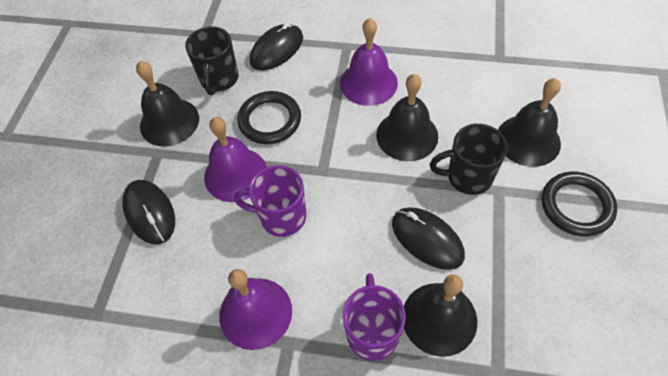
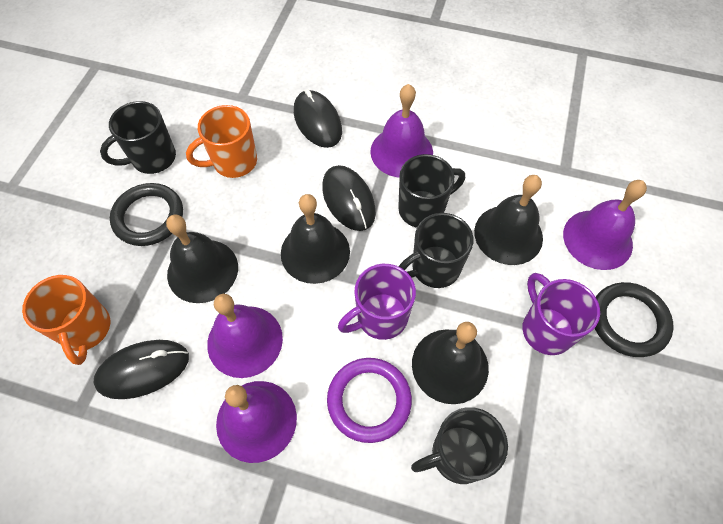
black mug: 2 -> 4
orange mug: 0 -> 2
purple bell: 3 -> 4
purple ring: 0 -> 1

